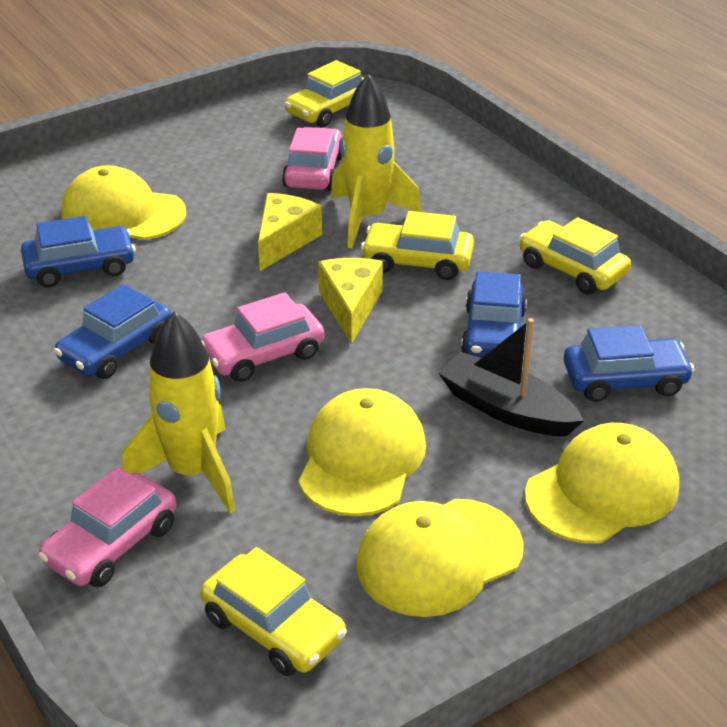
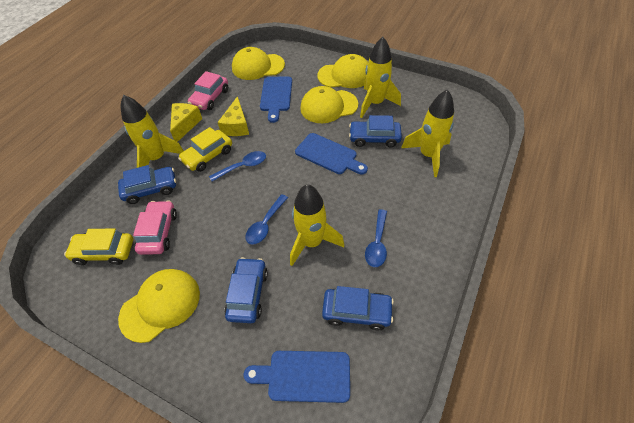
black boat: 1 -> 0
blue cutting board: 0 -> 3
blue spoon: 0 -> 3
pink car: 3 -> 2
yellow car: 4 -> 2
yellow rocket: 2 -> 4

